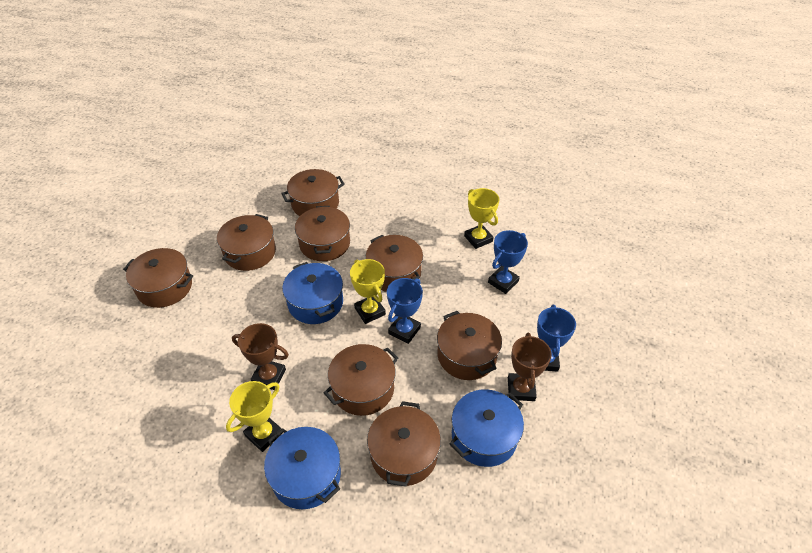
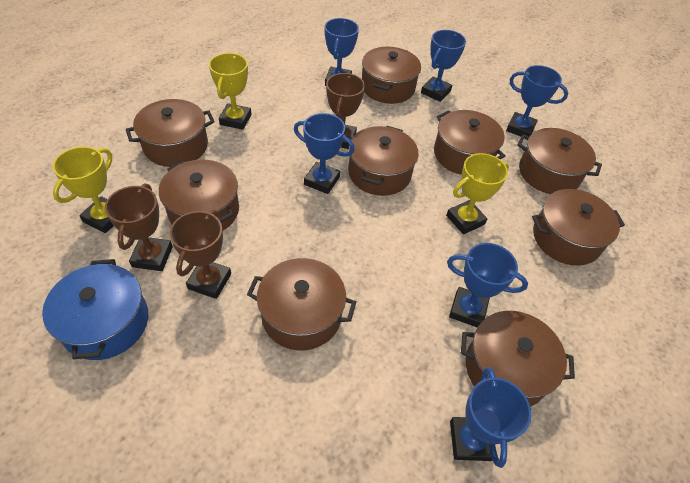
blue pot: 3 -> 1
blue trophy: 3 -> 6
brown pot: 8 -> 9
brown trophy: 2 -> 3

